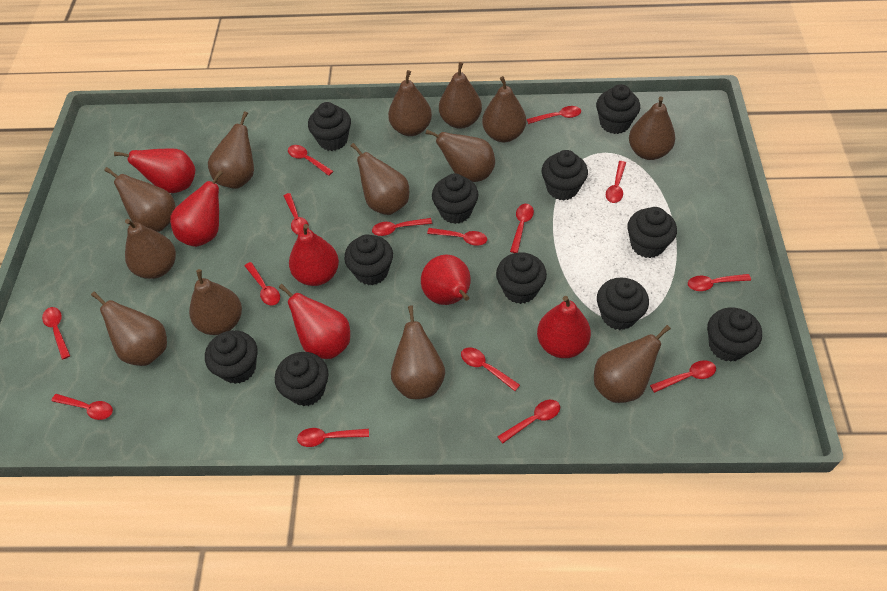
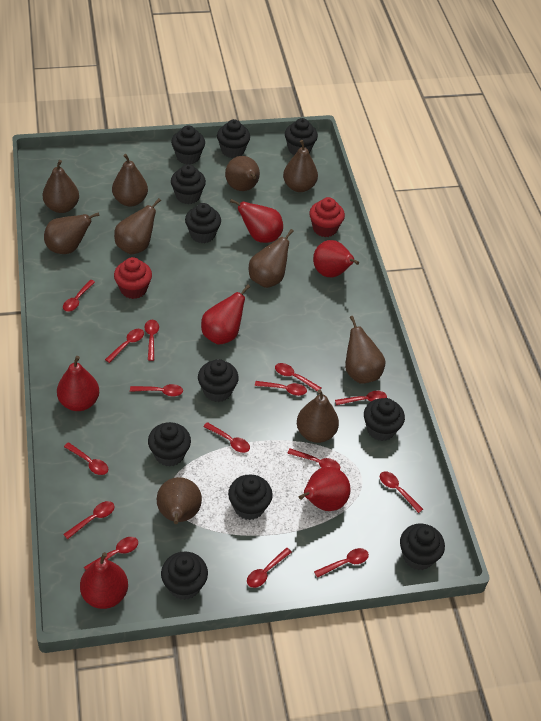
brown pear: 13 -> 10
red cupcake: 0 -> 2

